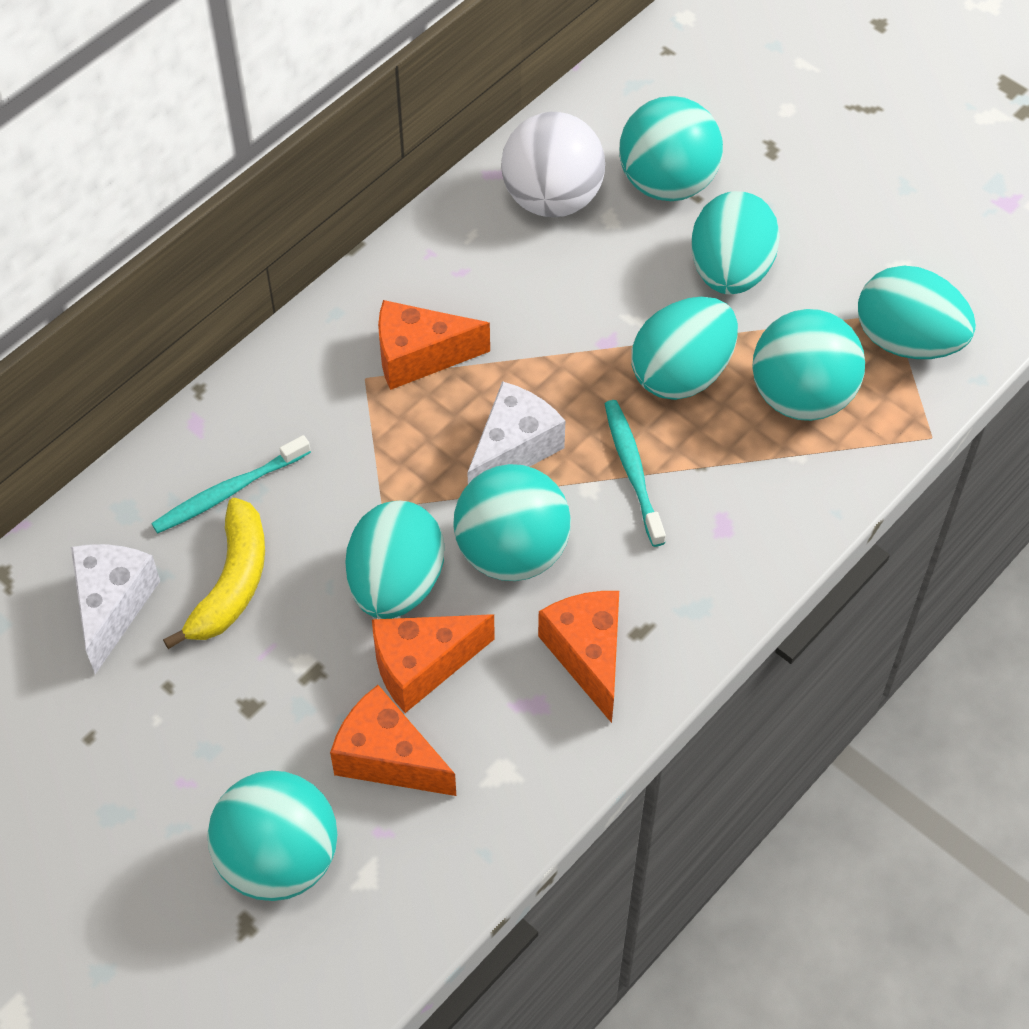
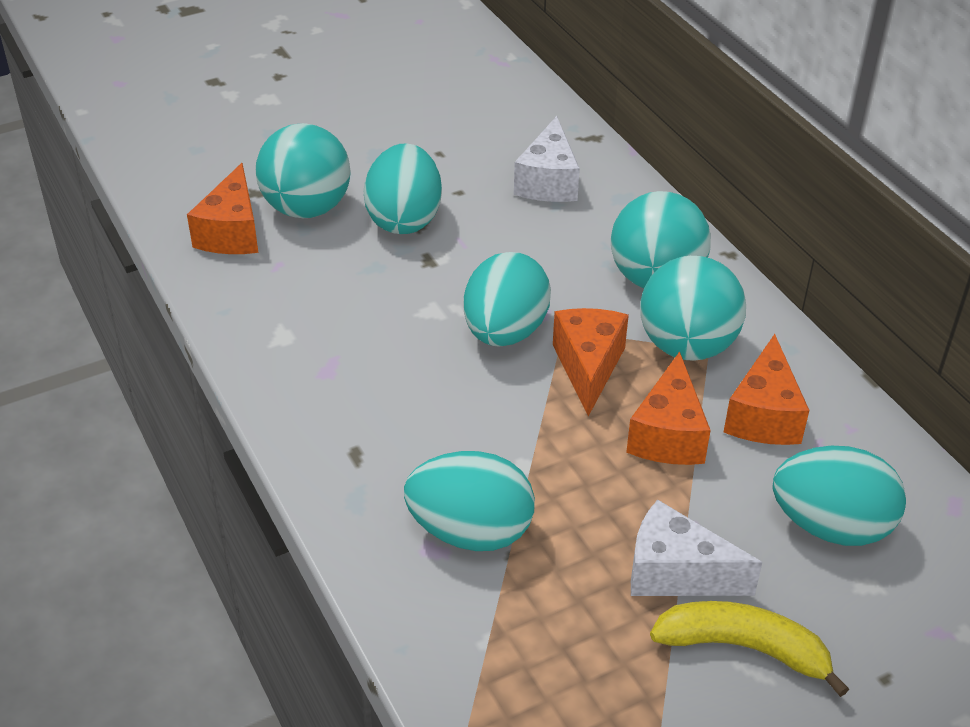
turquoise ball: 4 -> 3
turquoise toothbrush: 2 -> 0
white ball: 1 -> 0

